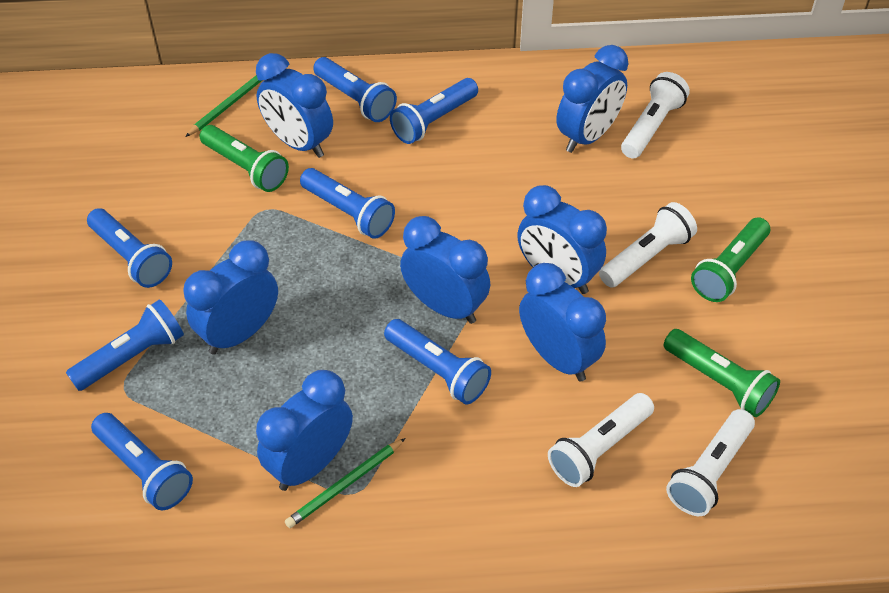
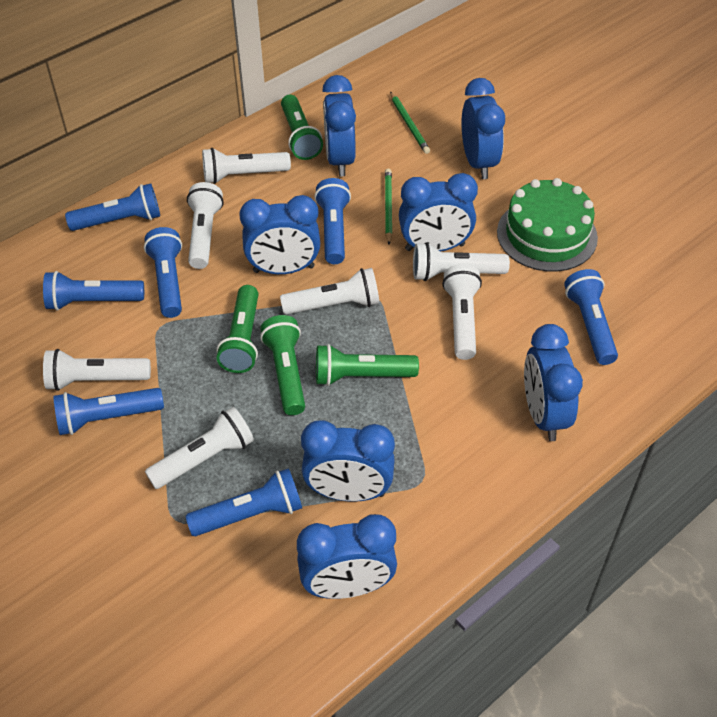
green cake: 0 -> 1
green flashlight: 3 -> 4
white flashlight: 4 -> 7

